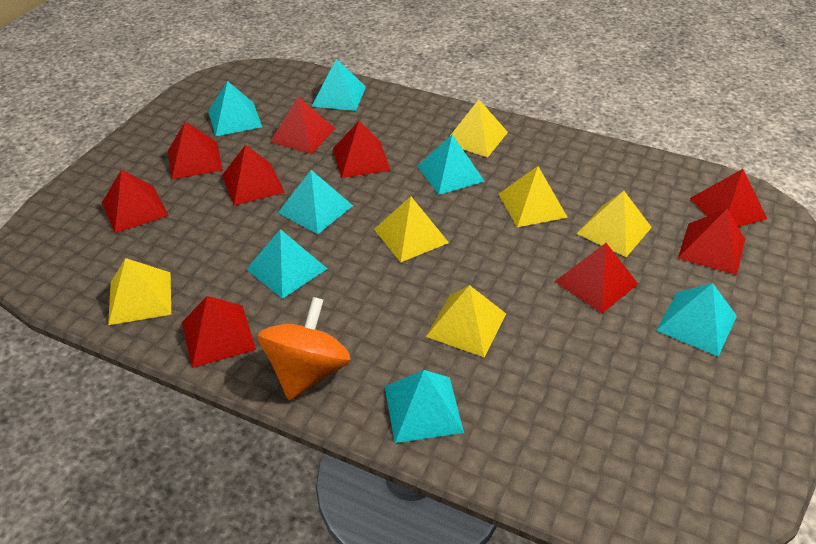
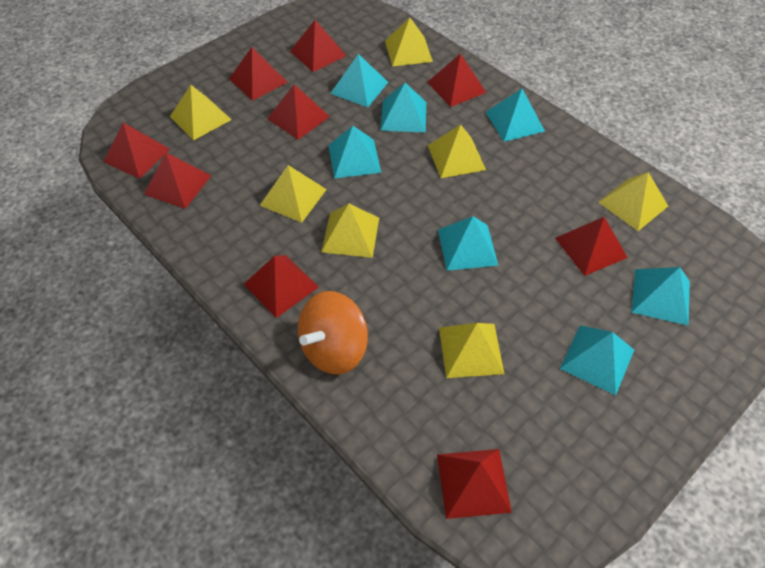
yellow pyramid: 6 -> 7

